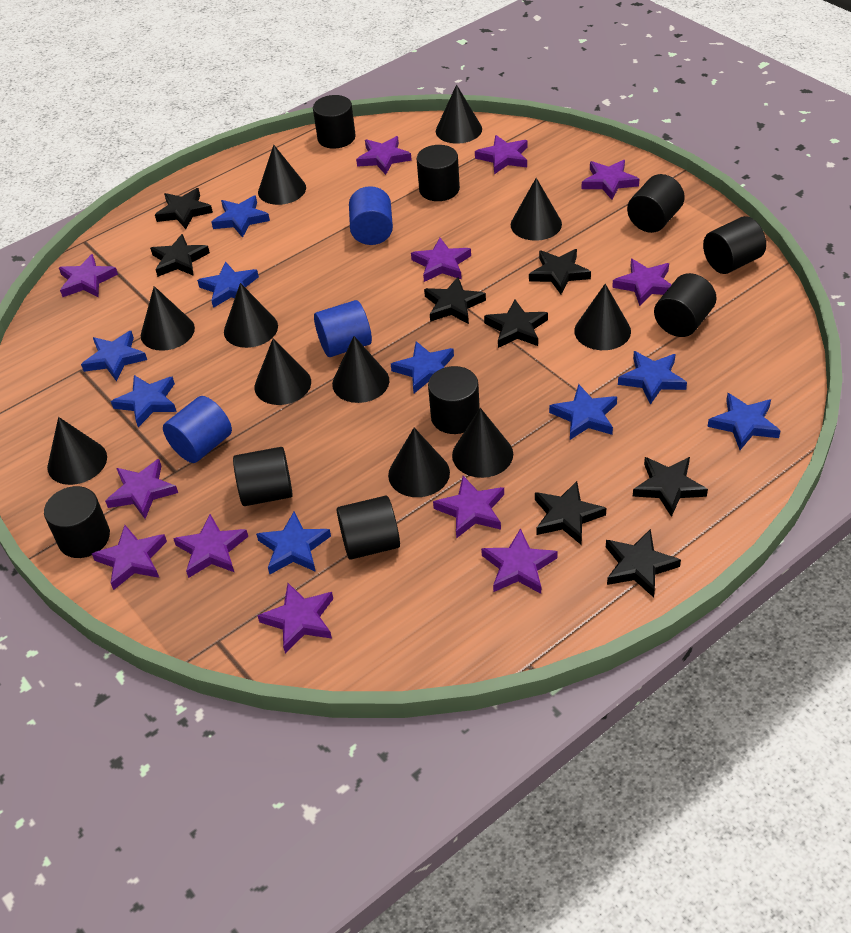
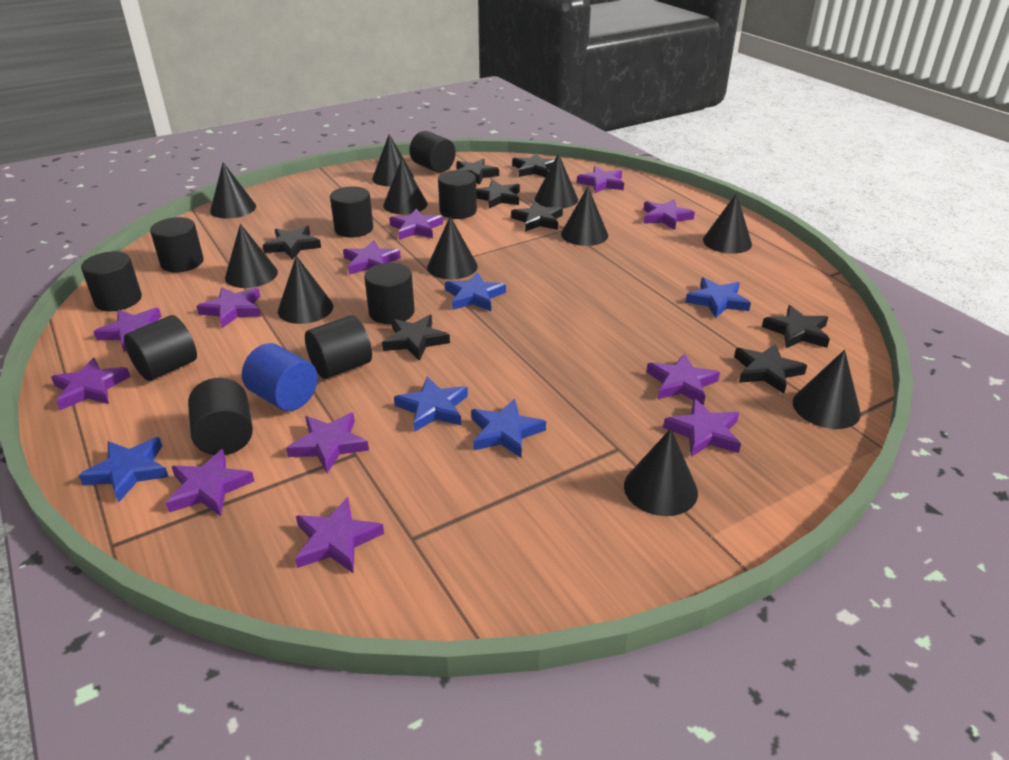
blue cylinder: 3 -> 1
blue star: 9 -> 5

